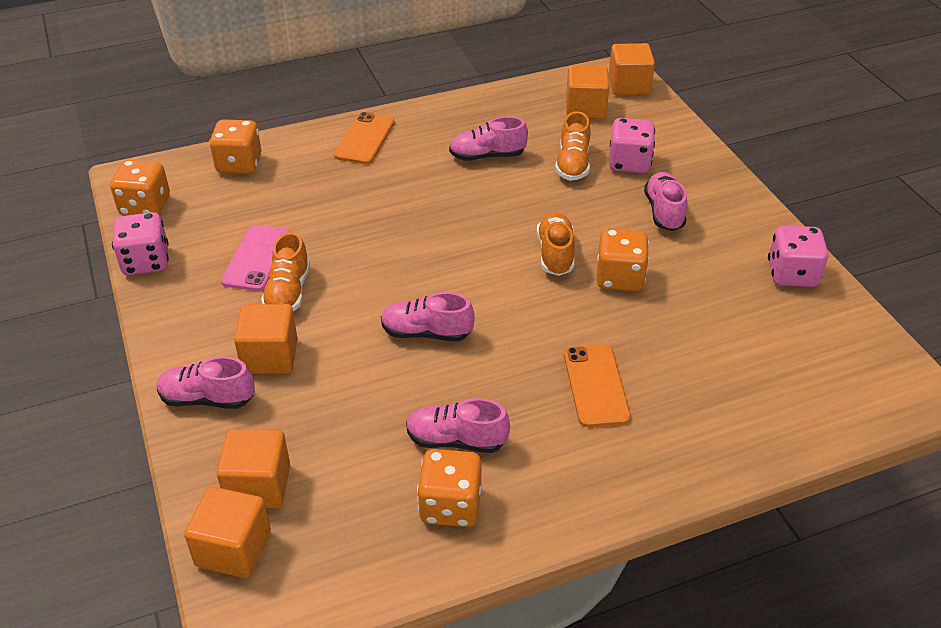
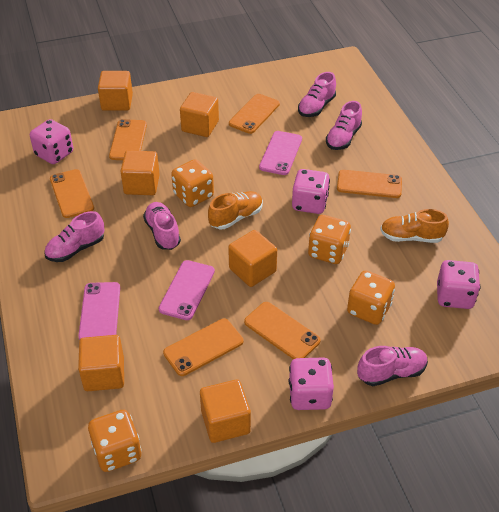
orange cube: 5 -> 6
orange phone: 2 -> 6
orange shoe: 3 -> 2
pink dice: 3 -> 4
pink phone: 1 -> 3

